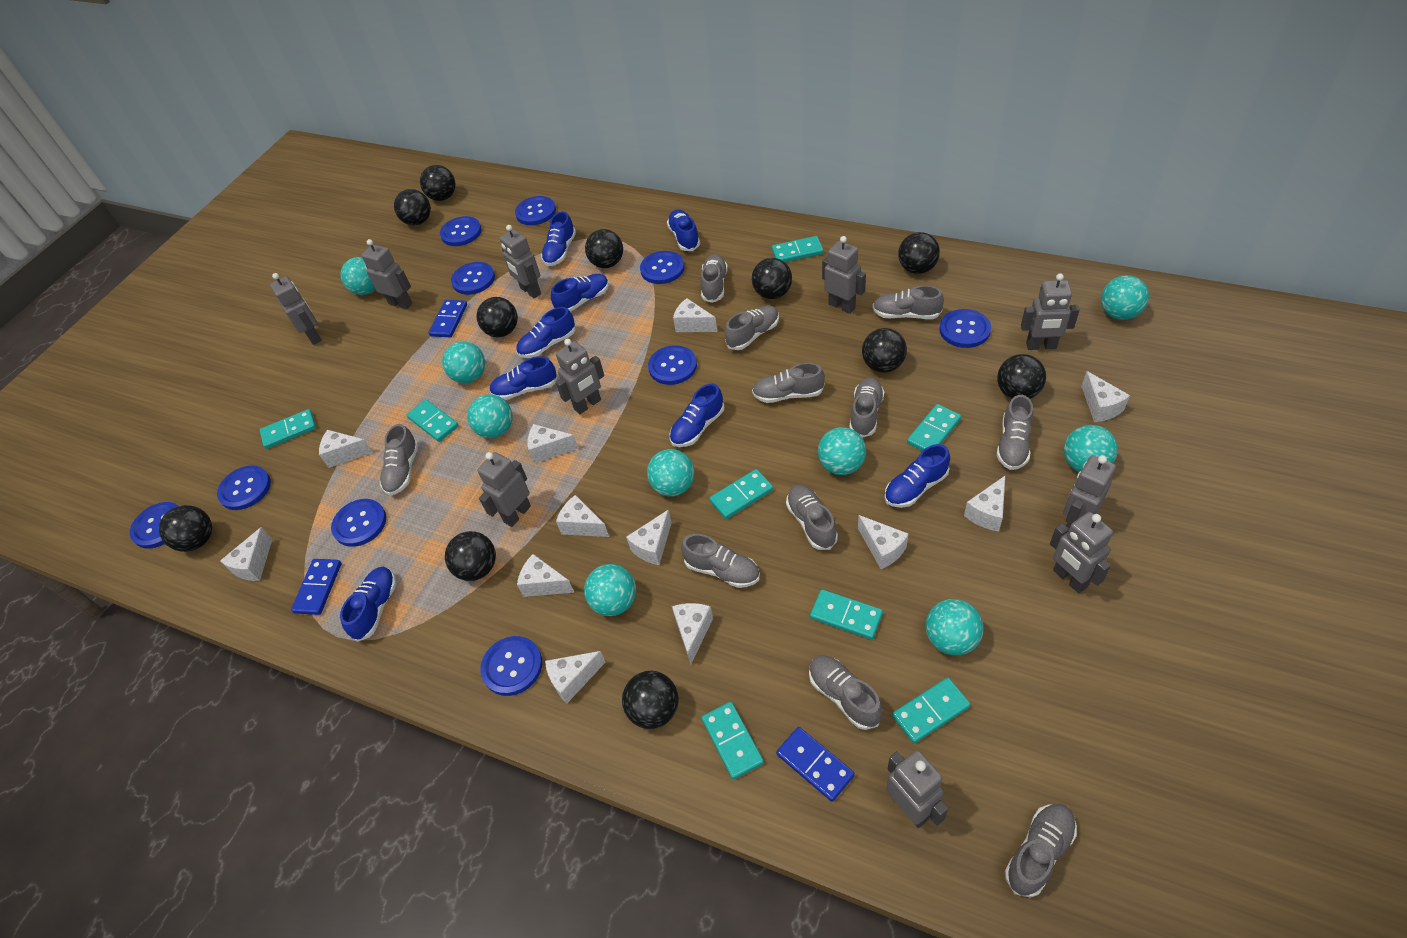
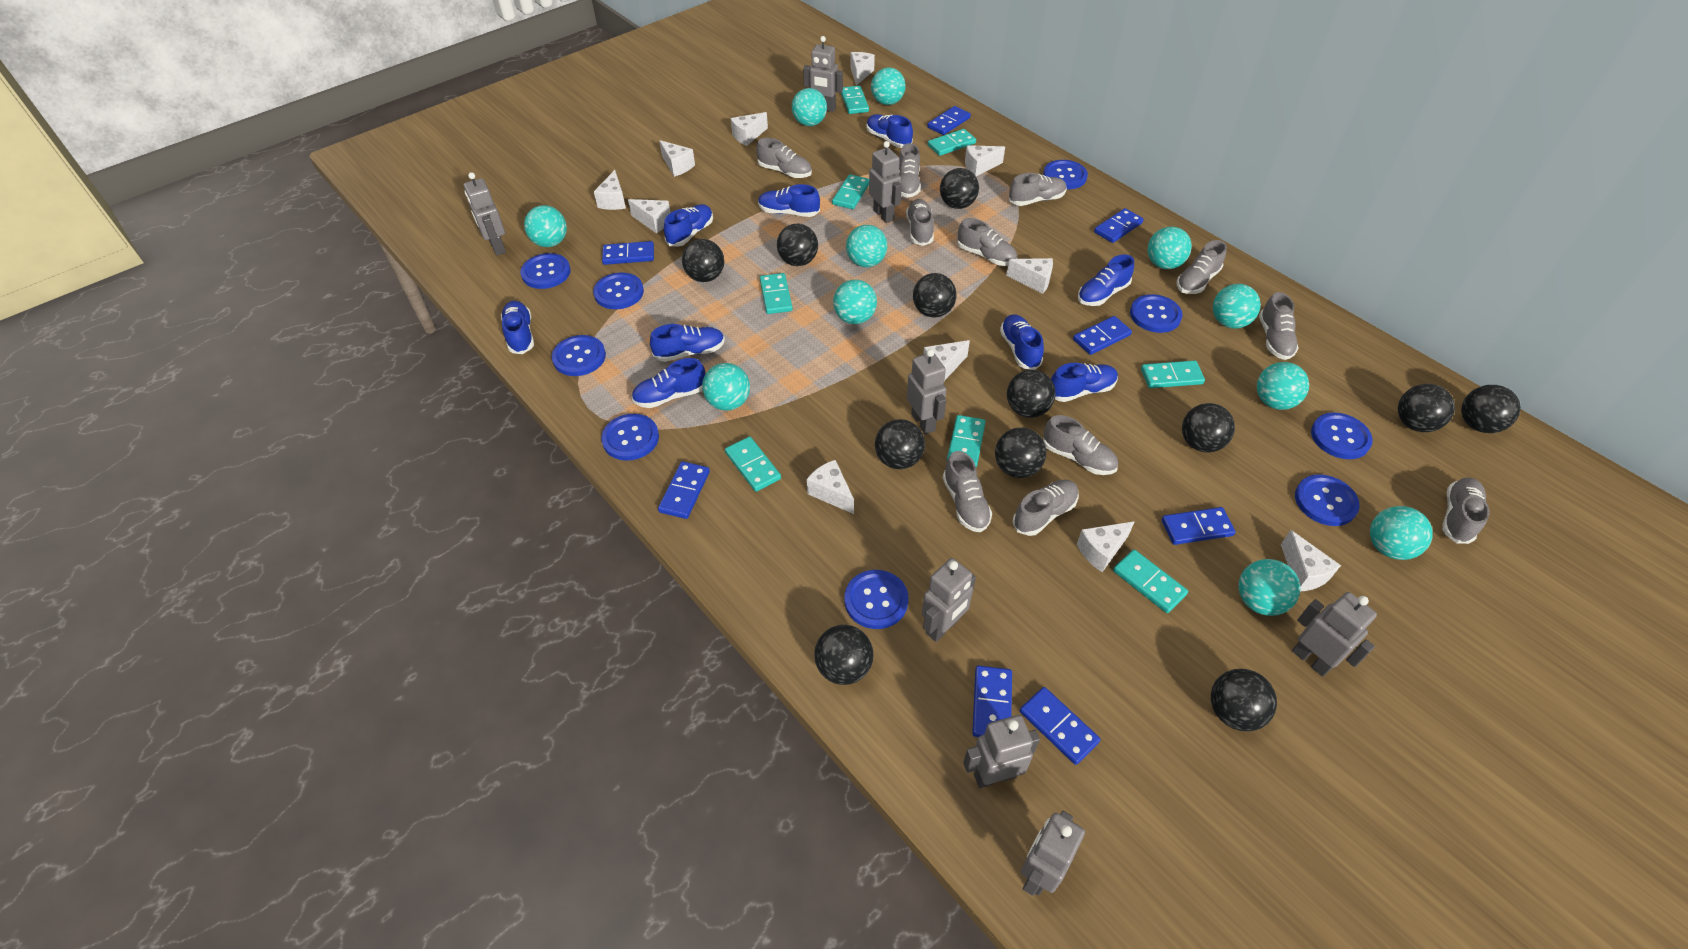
black ball: 11 -> 12
blue button: 10 -> 9
blue domino: 3 -> 8
blue shoe: 8 -> 9
grey robot: 10 -> 8
turquoise ball: 9 -> 11
white cheese: 12 -> 11

